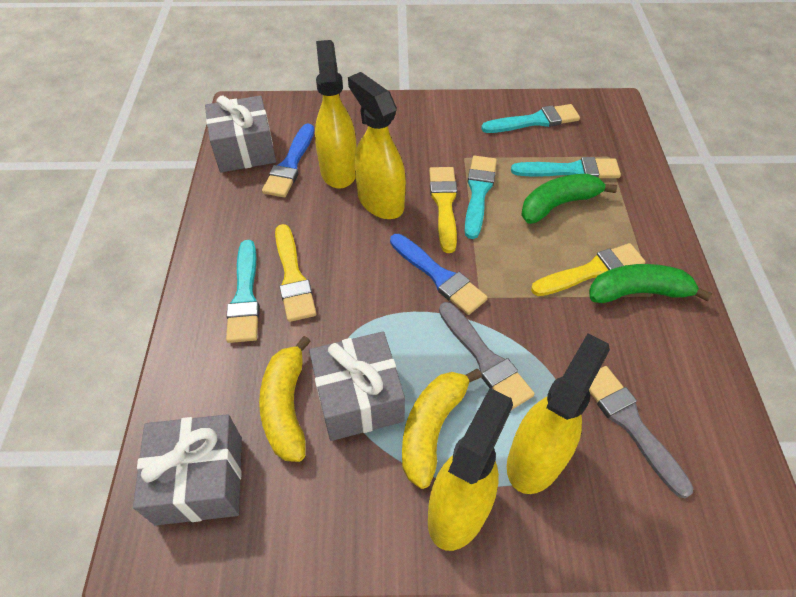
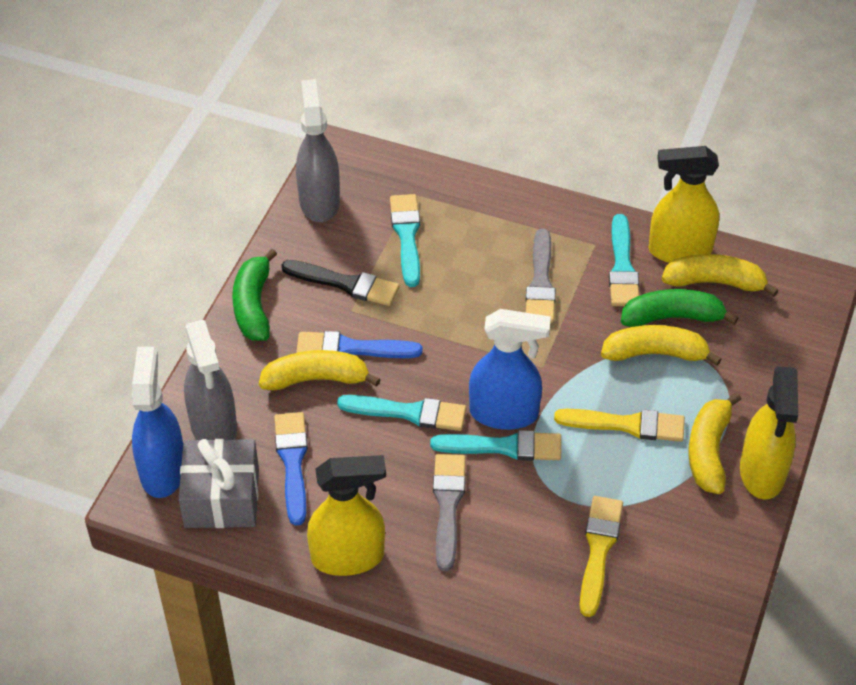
black brush: 0 -> 1
blue spray bottle: 0 -> 2
grey gift: 3 -> 1
grey spray bottle: 0 -> 2
yellow banana: 2 -> 4
yellow brush: 3 -> 2
yellow spray bottle: 4 -> 3

